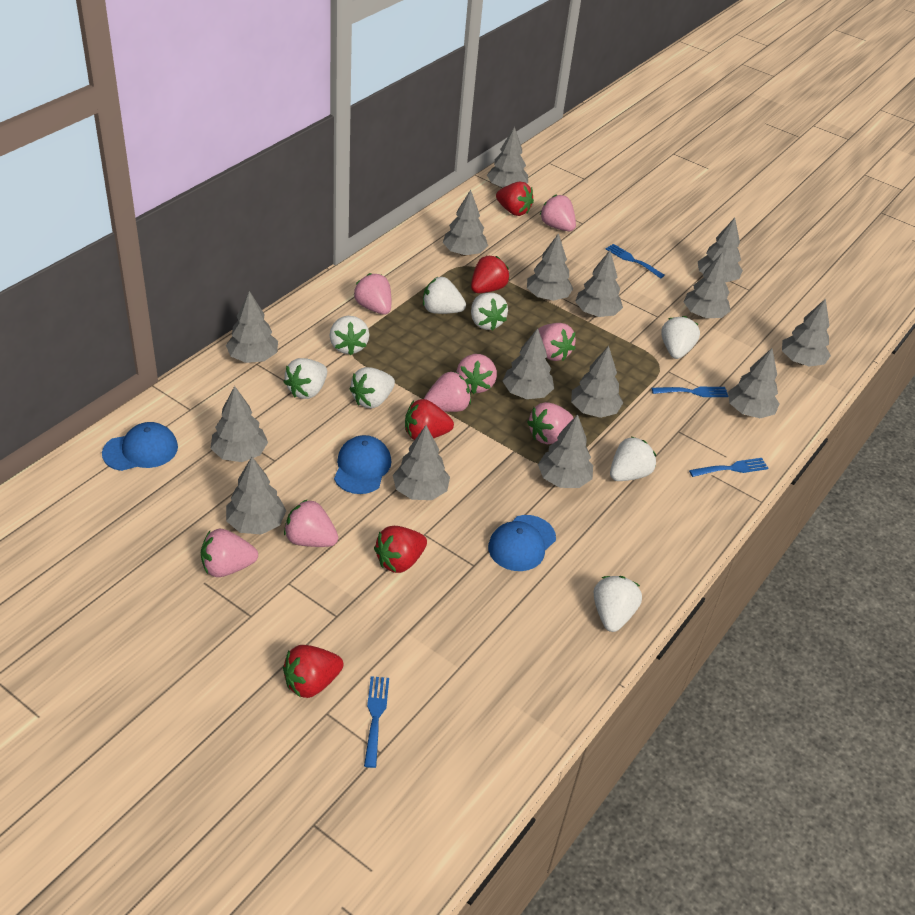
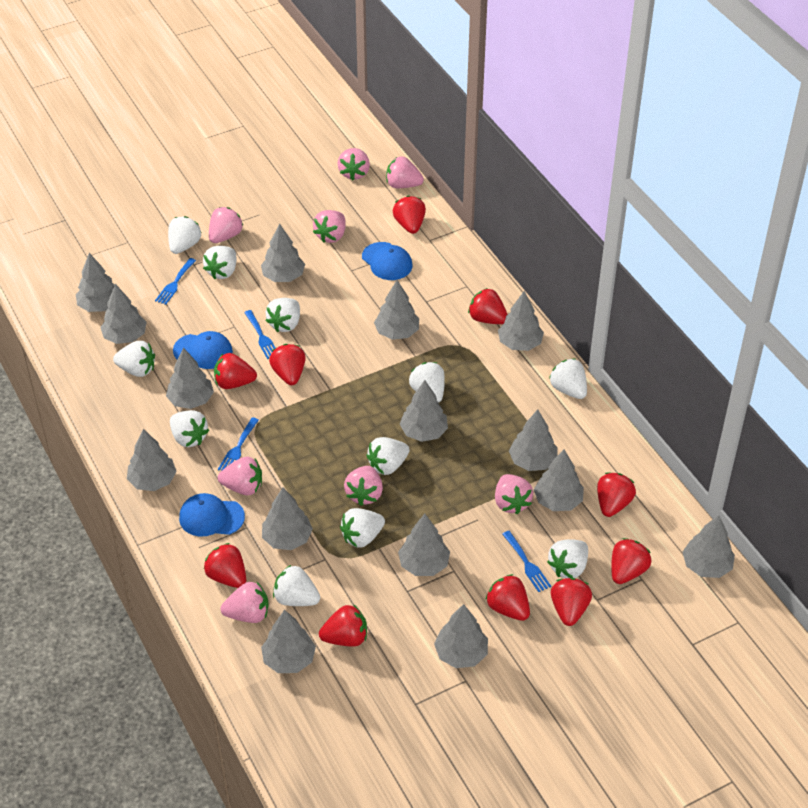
red strawberry: 5 -> 10
white strawberry: 8 -> 11

